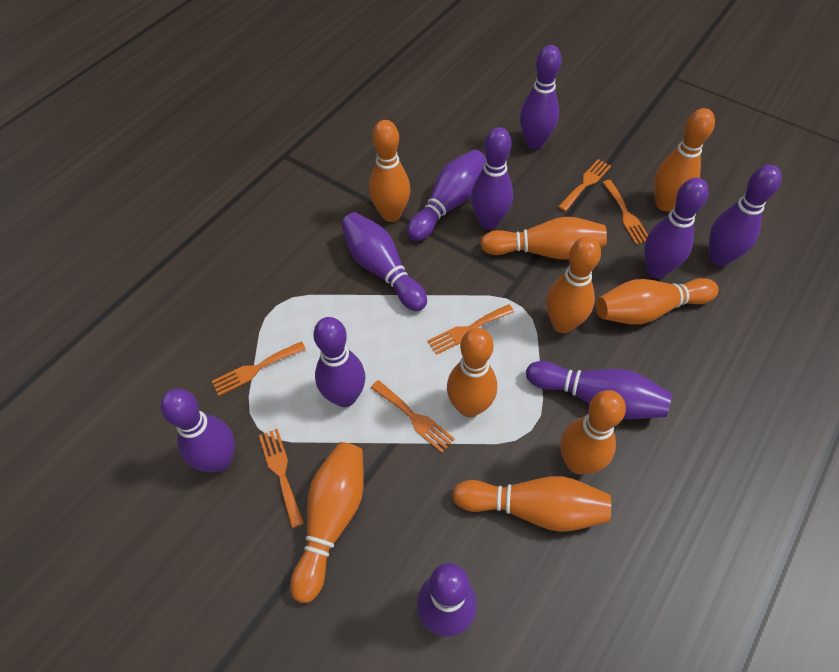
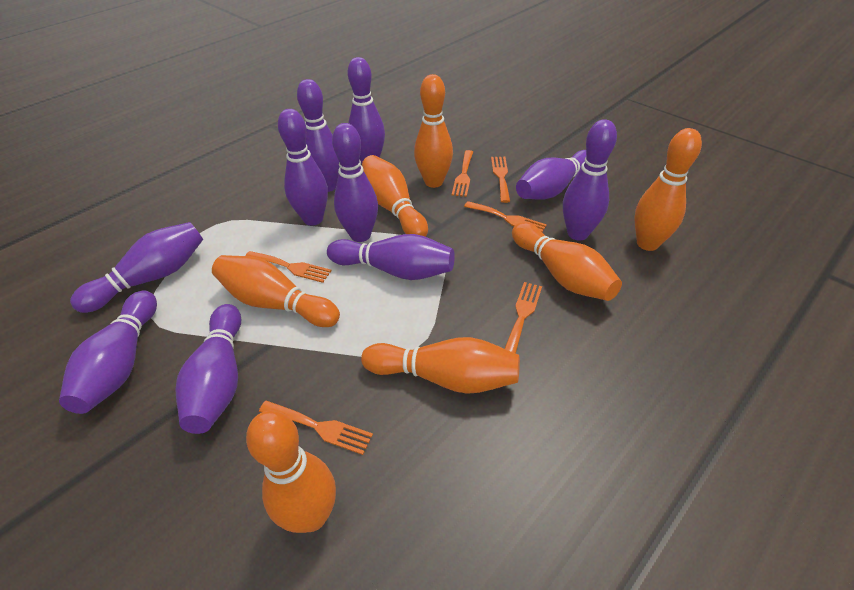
orange bowling pin: 9 -> 7

